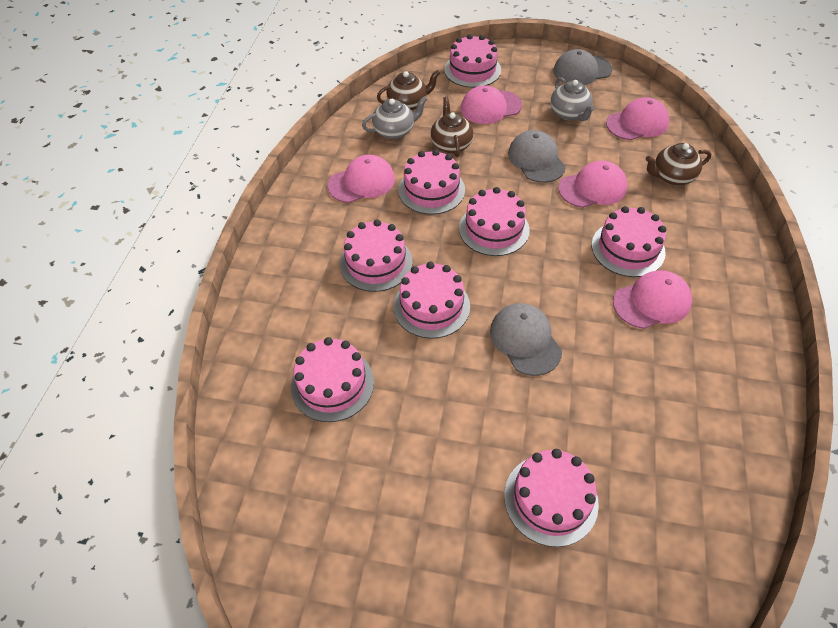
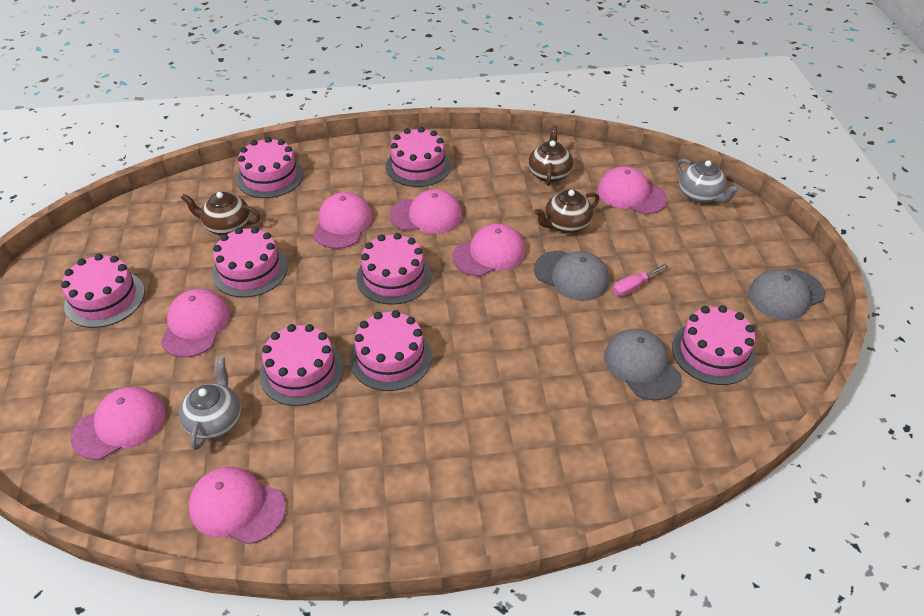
pink cap: 5 -> 7
pink screwdriver: 0 -> 1

